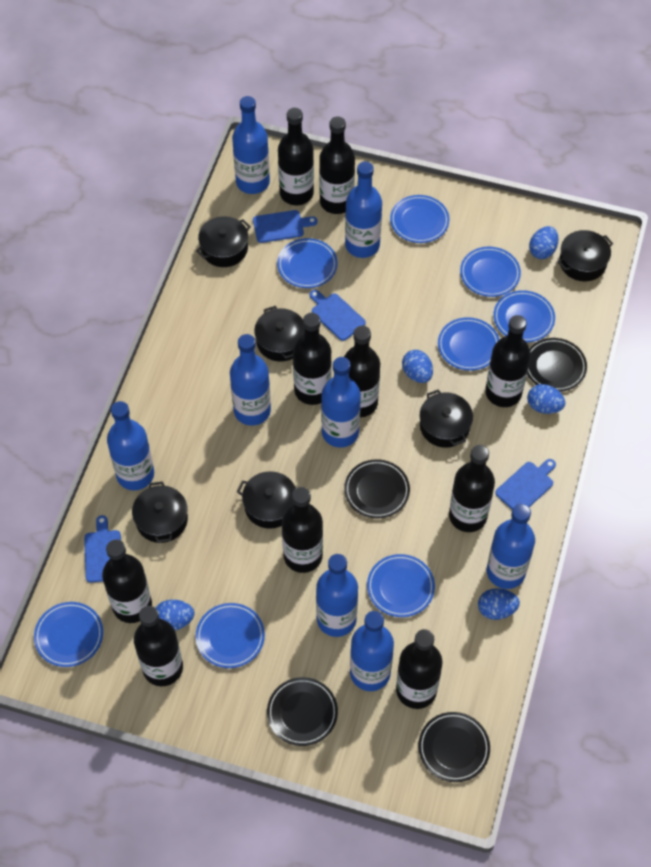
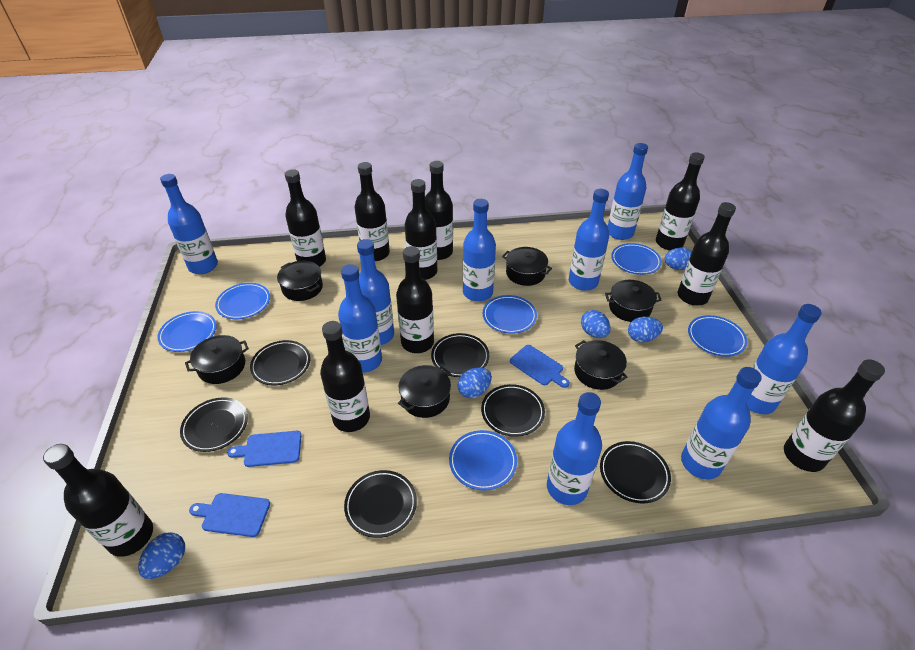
black plate: 4 -> 6
blue bottle: 8 -> 9
blue cutting board: 4 -> 3
blue plate: 8 -> 6

